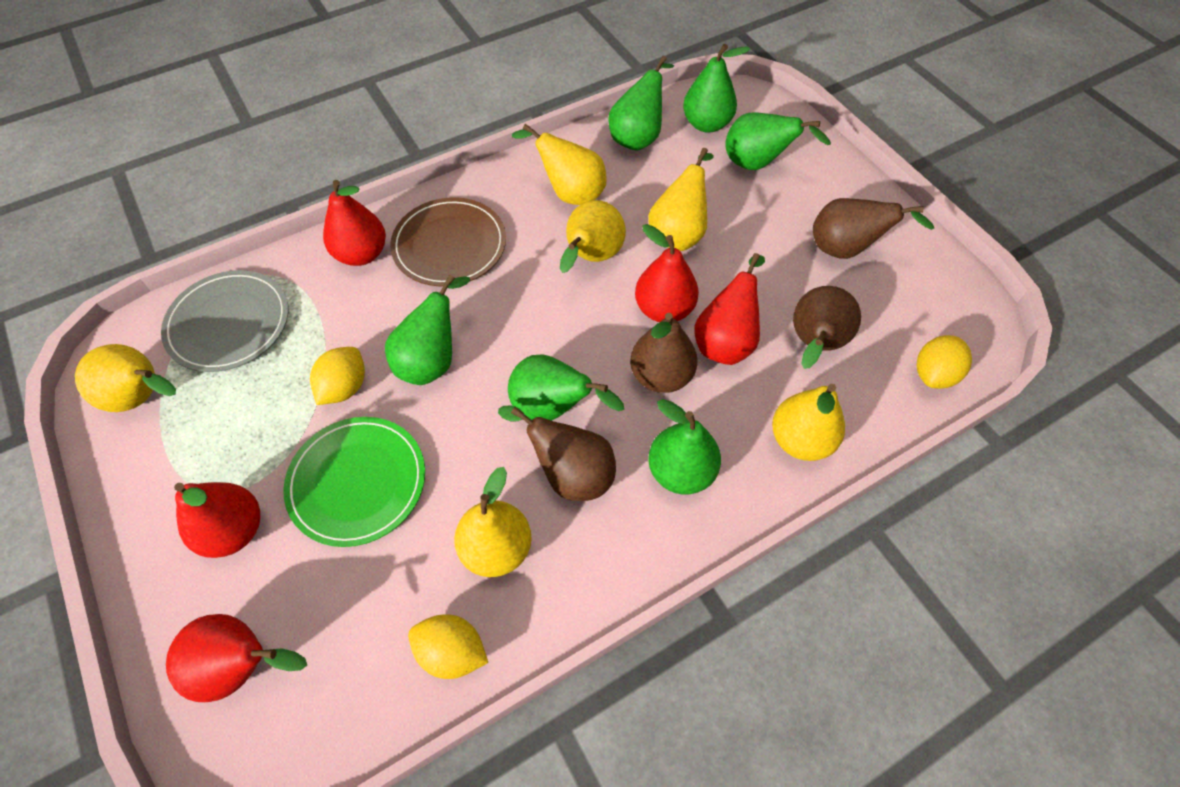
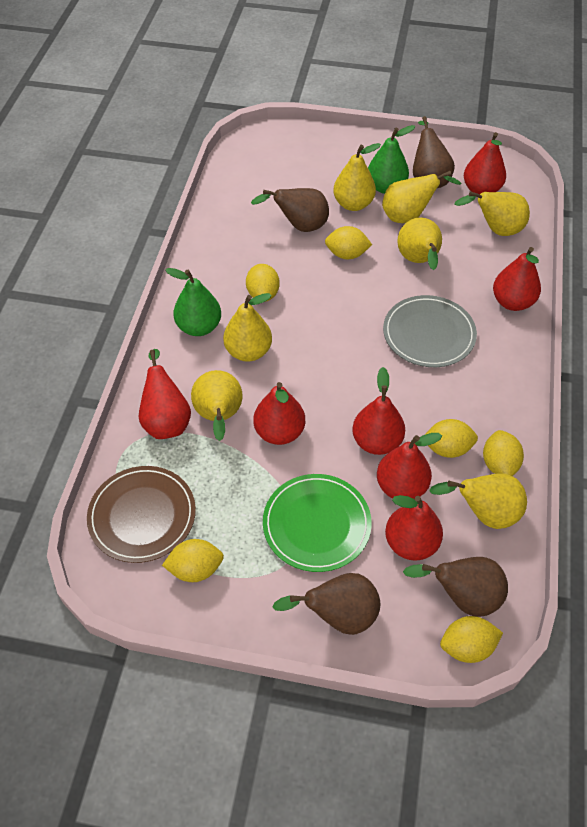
green pear: 6 -> 2
red pear: 5 -> 7
yellow lemon: 3 -> 6
yellow pear: 6 -> 7

